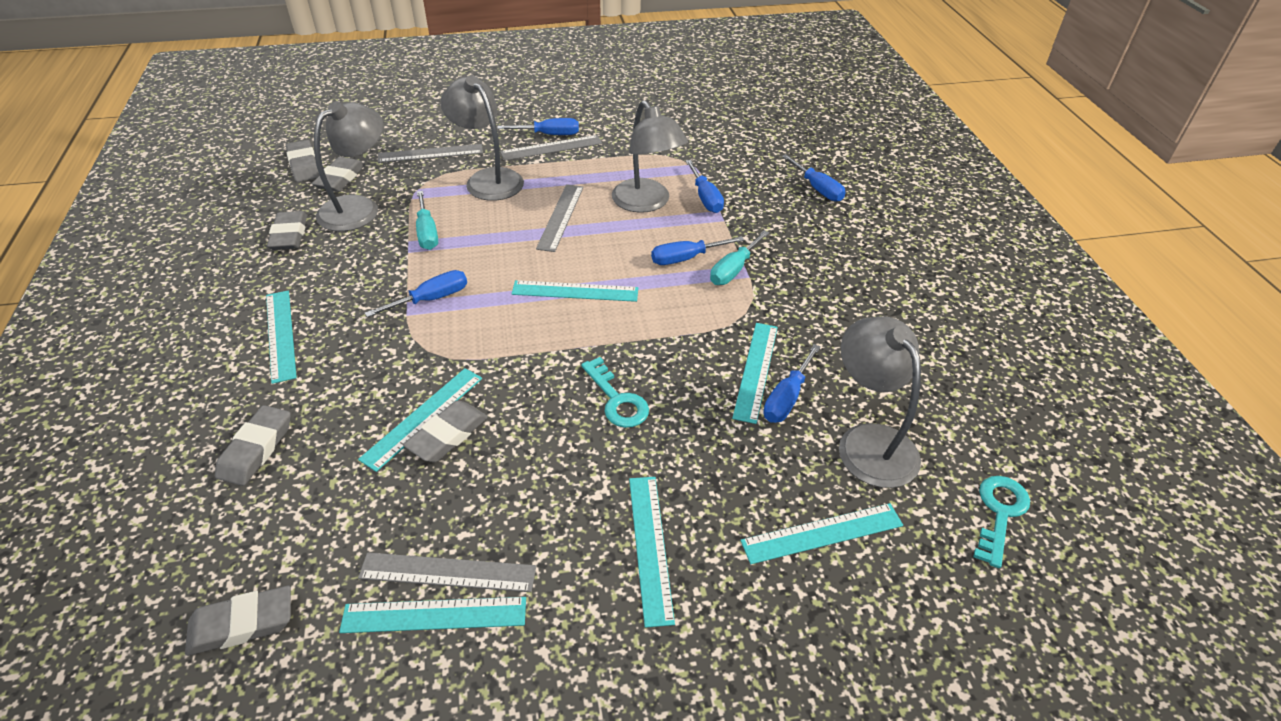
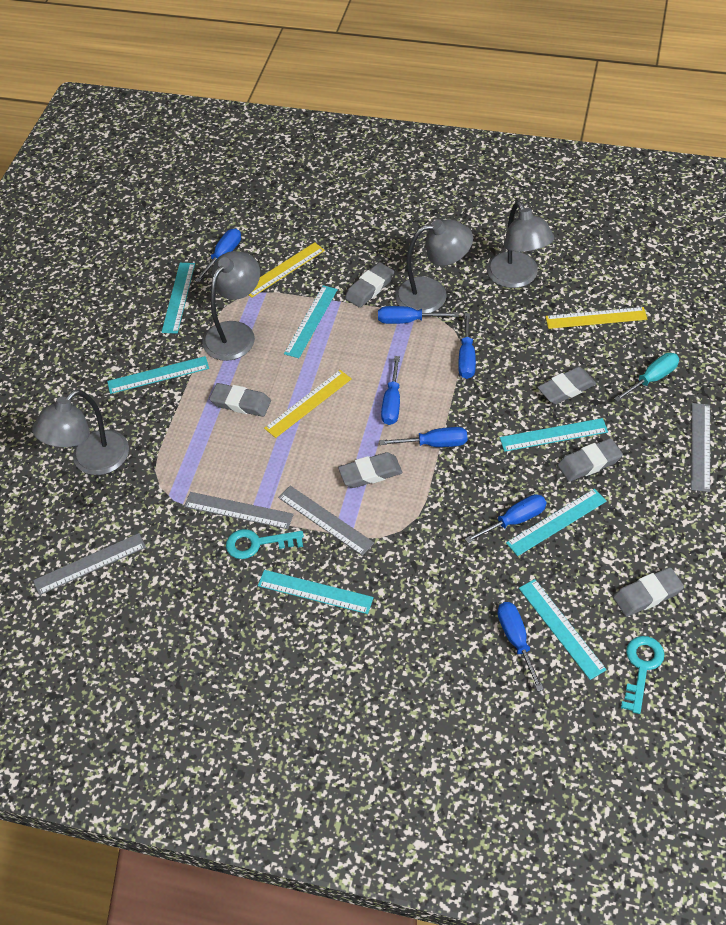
blue screwdriver: 6 -> 7
turquoise screwdriver: 2 -> 1
yellow ruler: 0 -> 3

